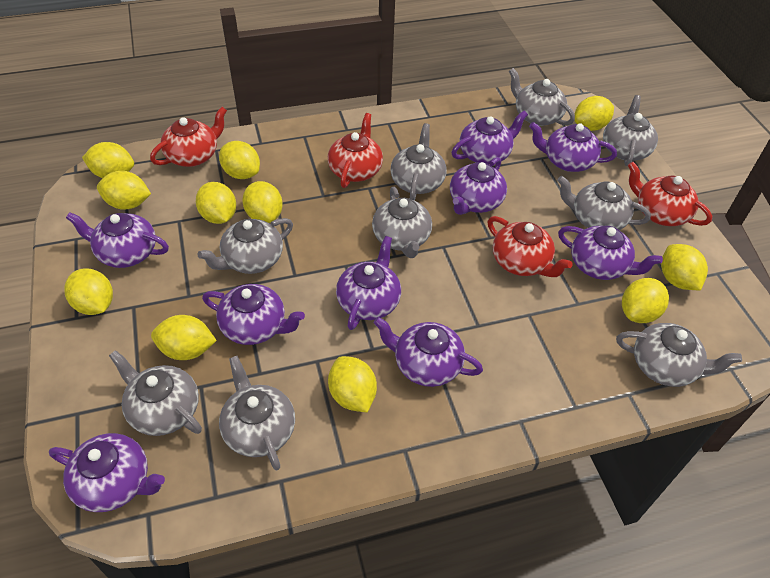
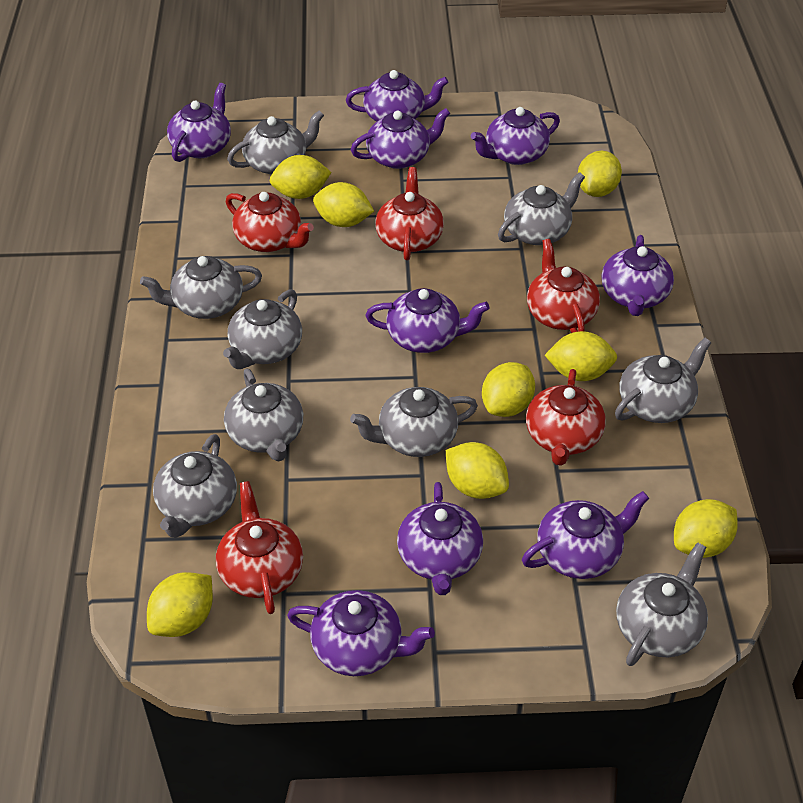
red teapot: 4 -> 5
yellow lemon: 11 -> 8

